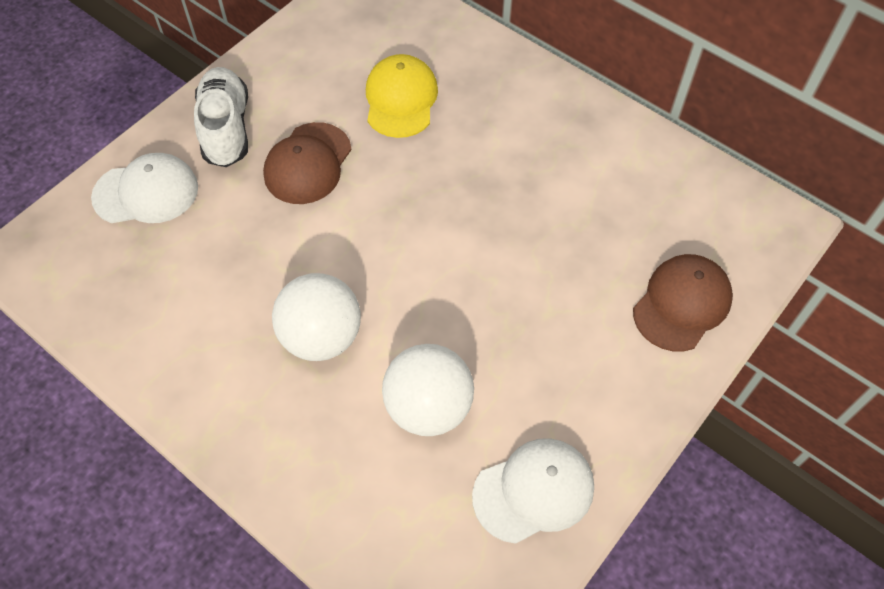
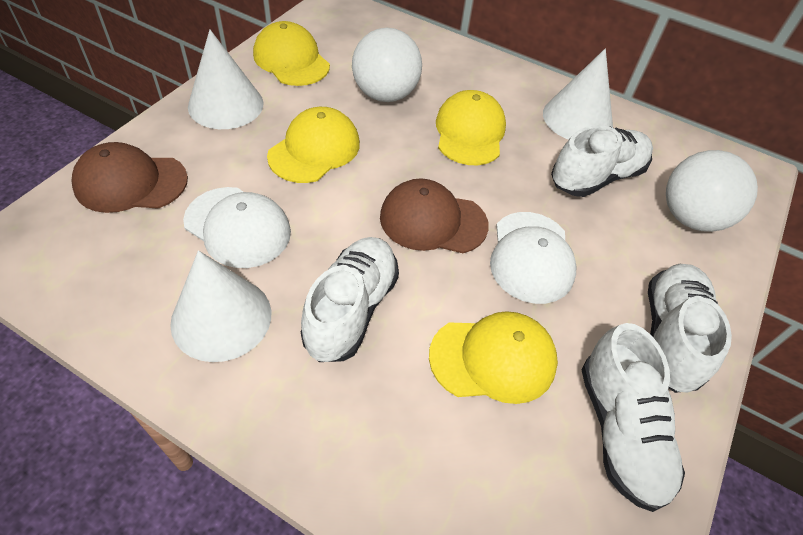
white cone: 0 -> 3
white shoe: 1 -> 4
yellow cap: 1 -> 4

